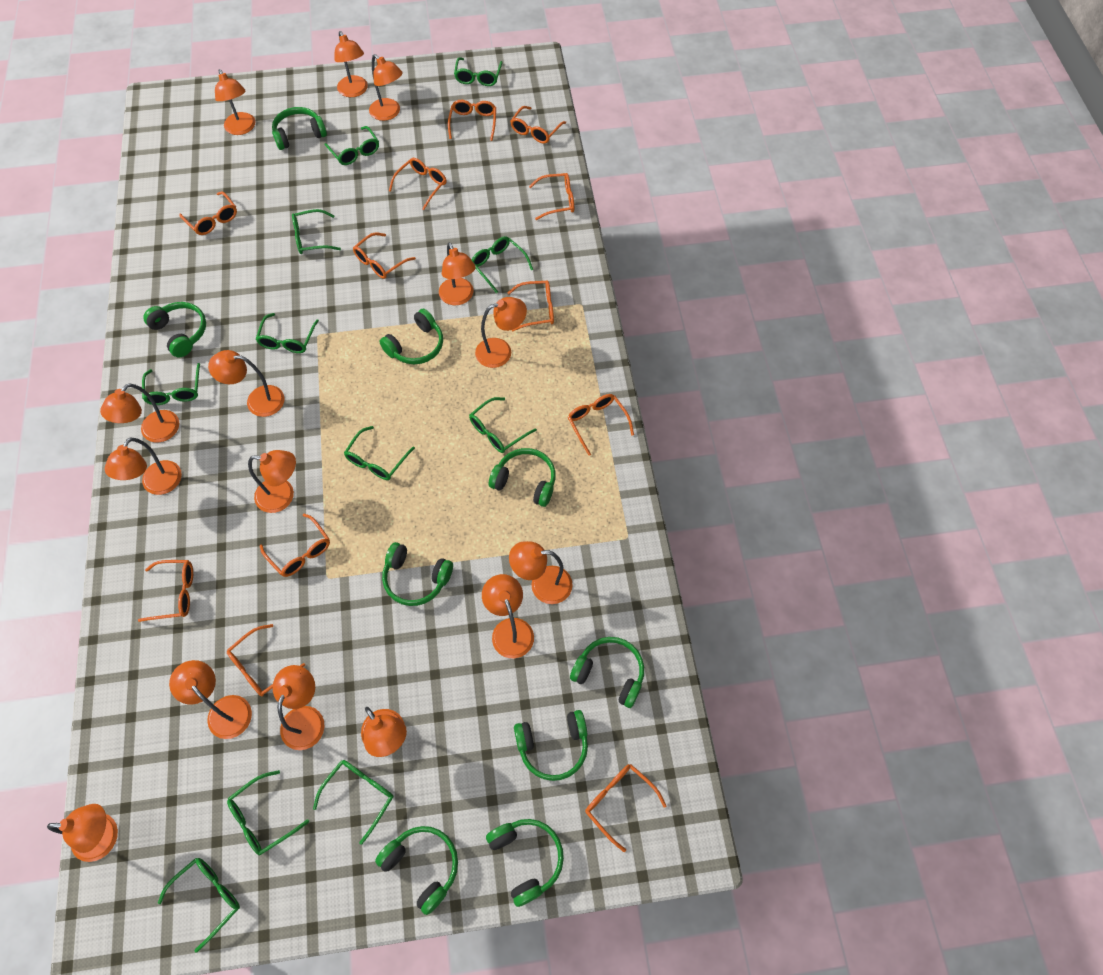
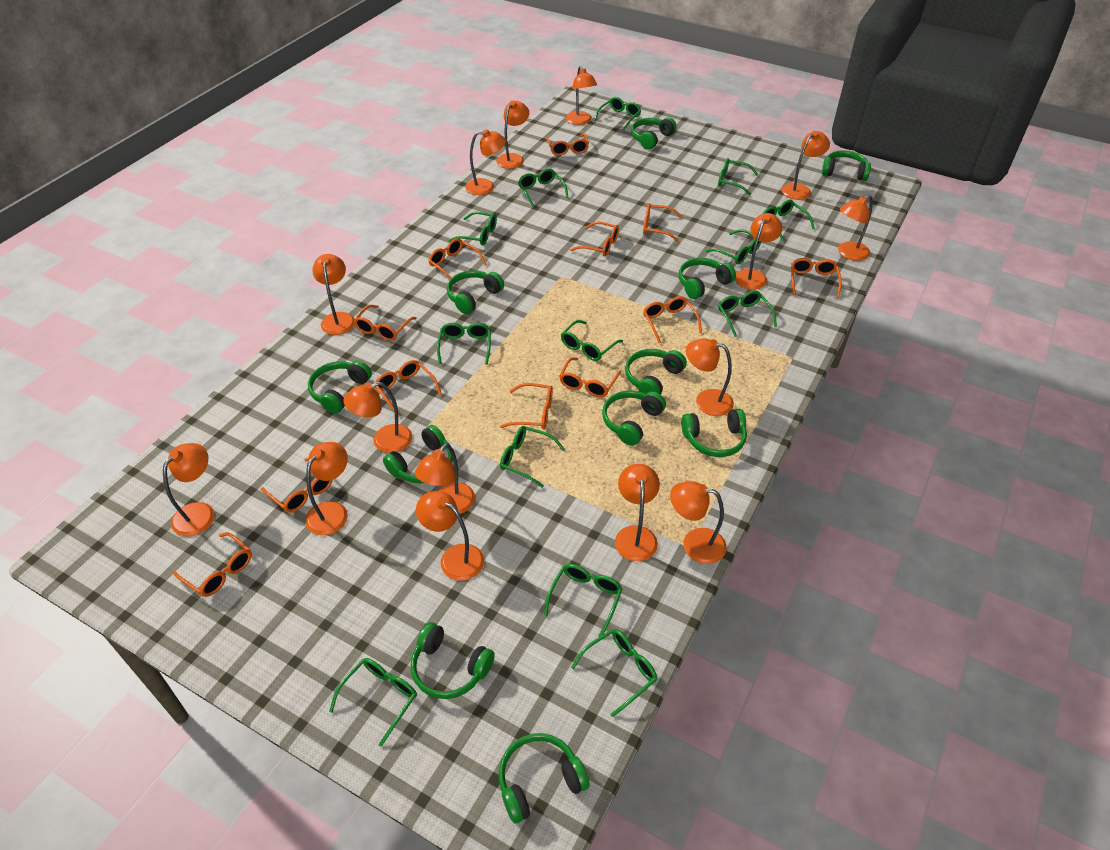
green glasses: 11 -> 13
green headphones: 9 -> 11

